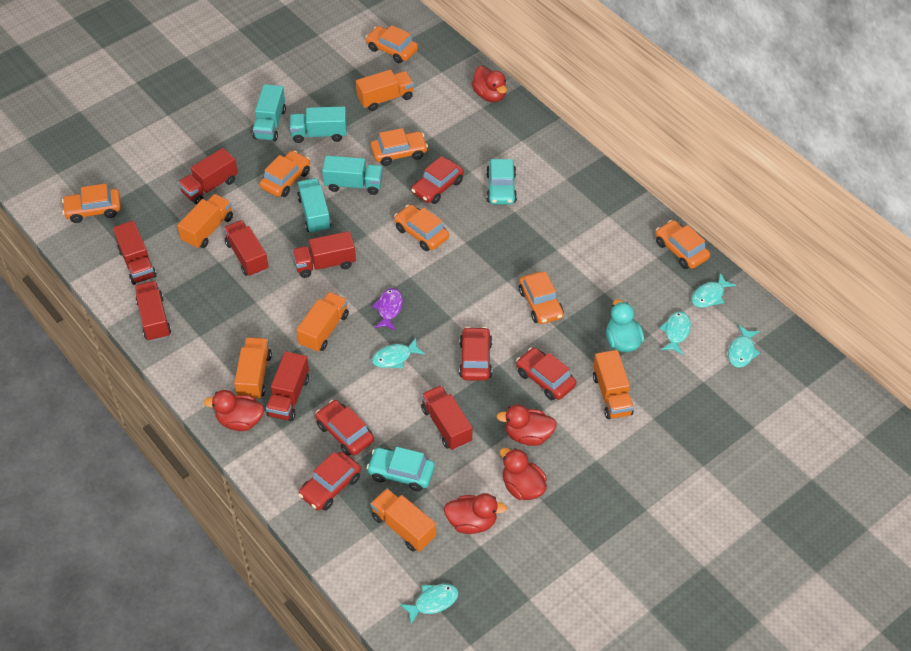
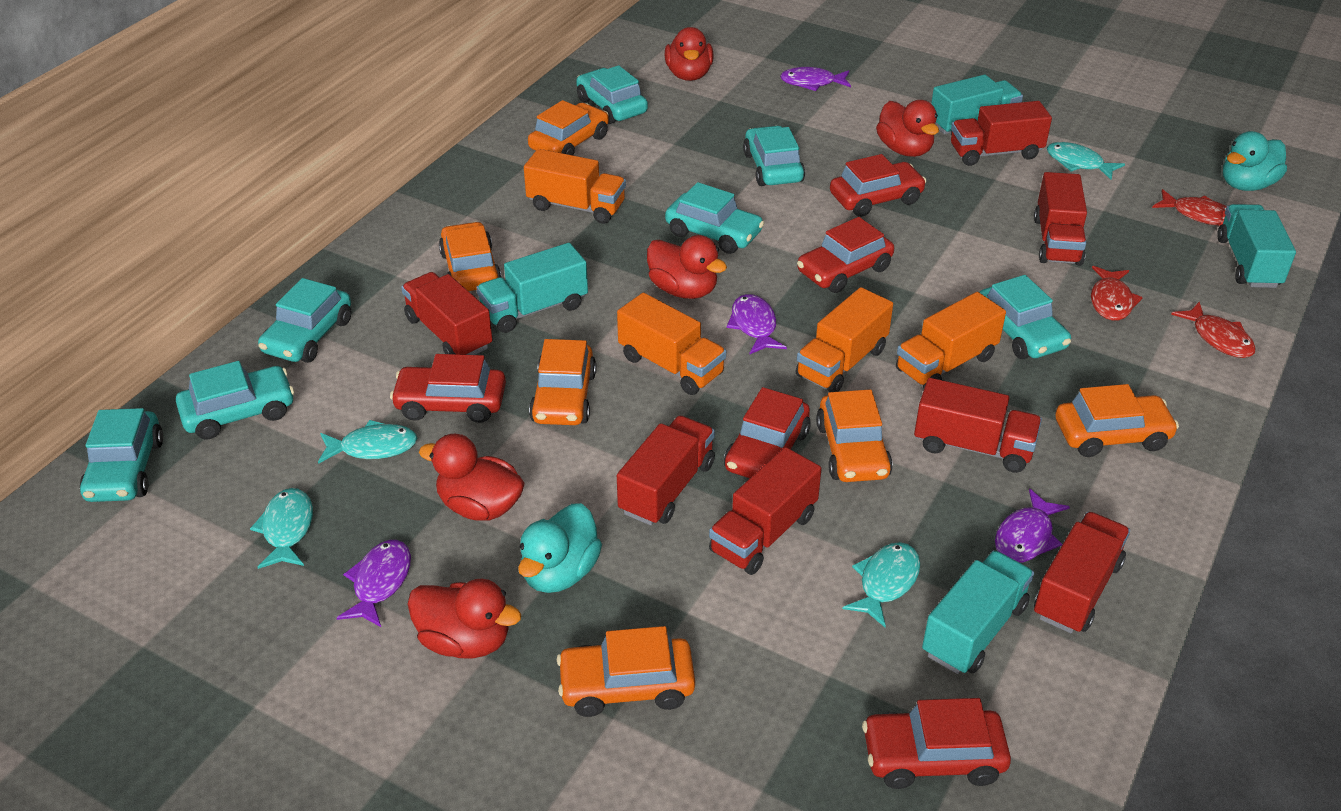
orange car: 7 -> 6
orange truck: 6 -> 4
purple fish: 1 -> 4
red fish: 0 -> 3
turquoise car: 2 -> 7
turquoise duck: 1 -> 2
turquoise fish: 5 -> 4

